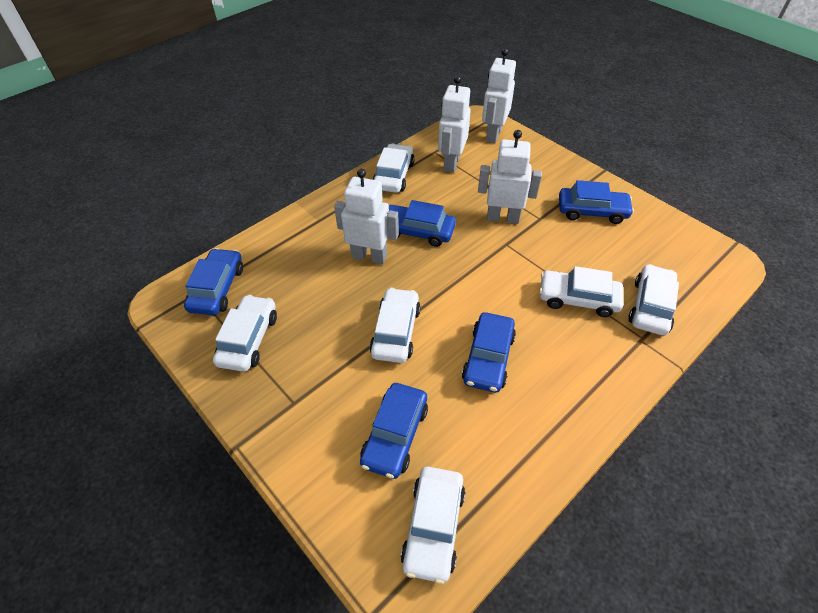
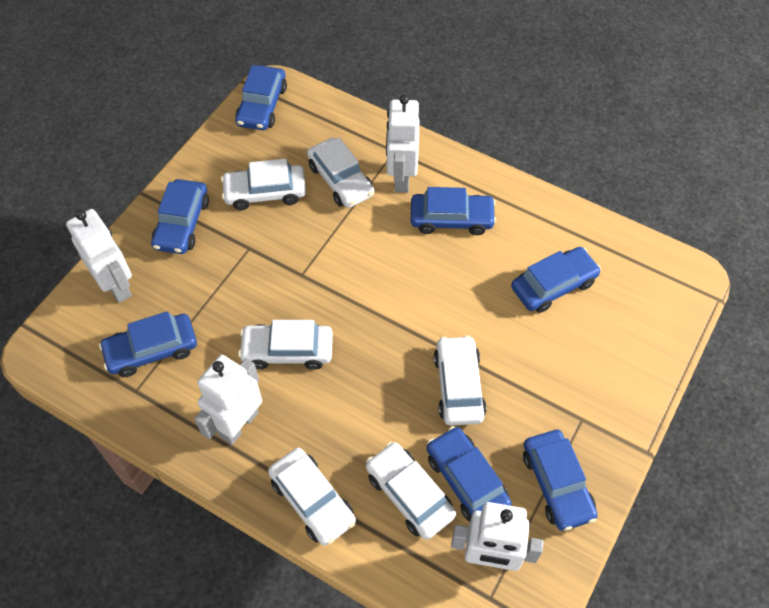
blue car: 5 -> 7

